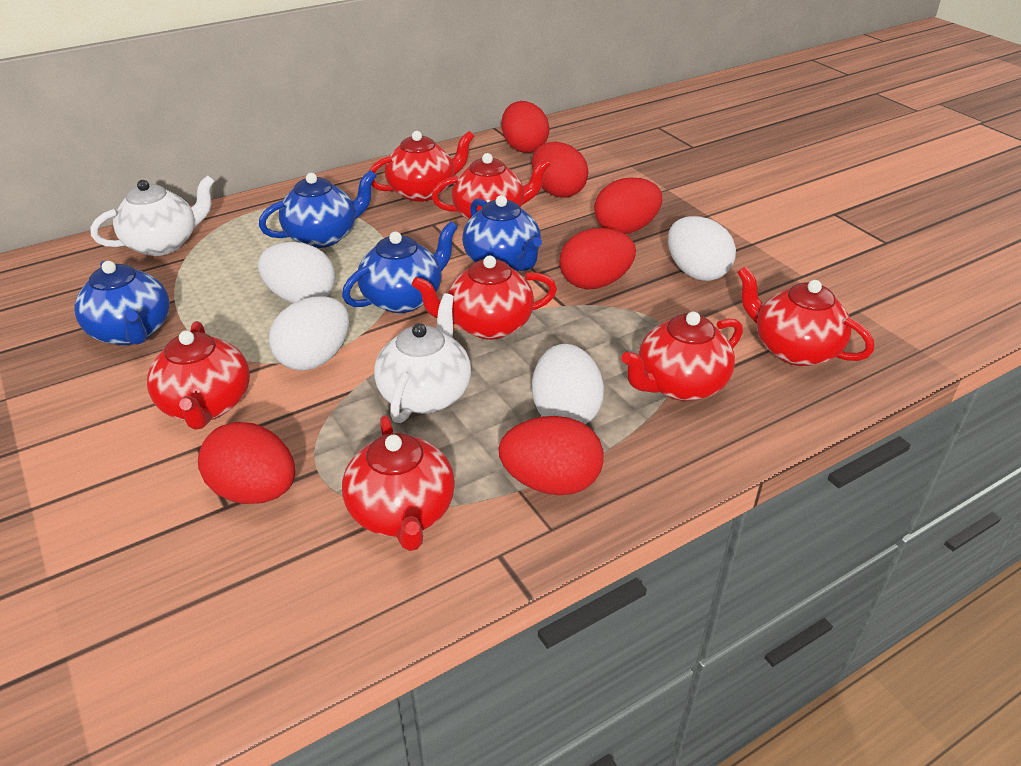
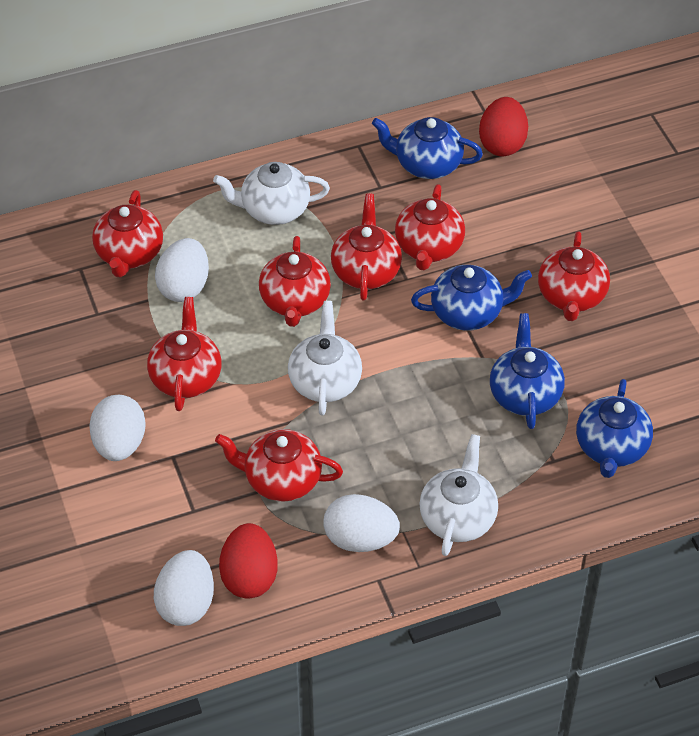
red egg: 6 -> 2
white teapot: 2 -> 3

